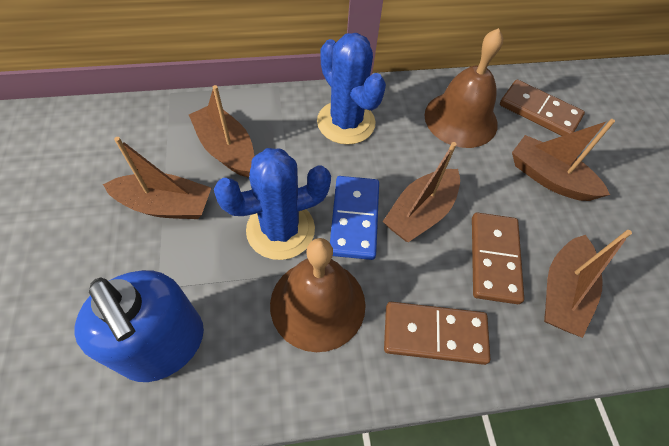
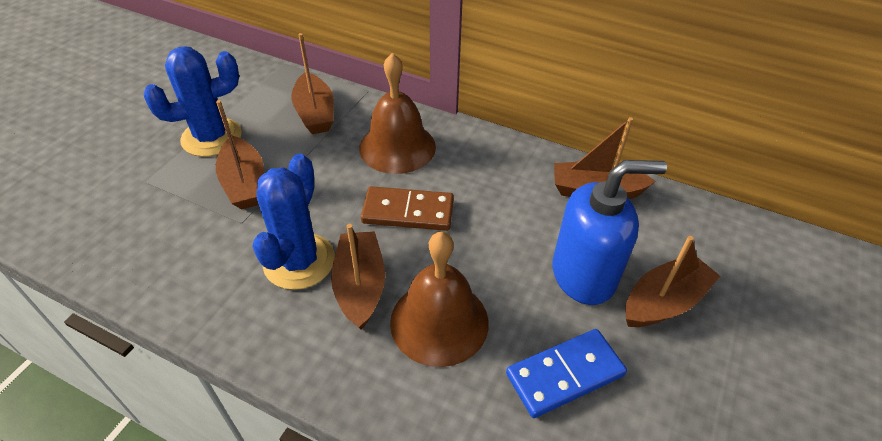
brown domino: 3 -> 1

